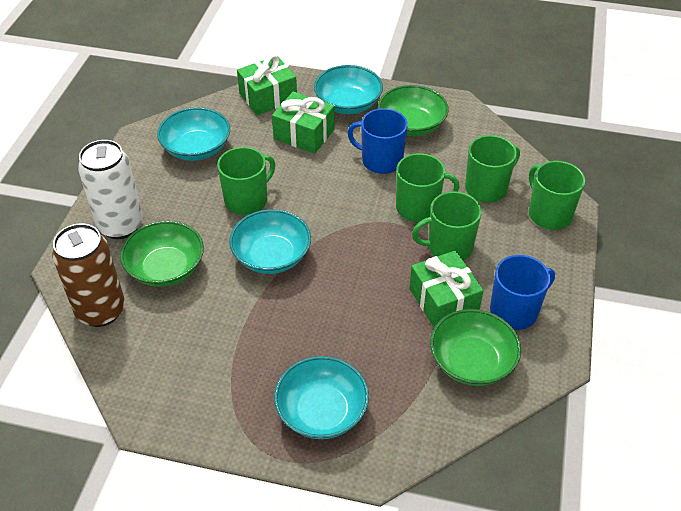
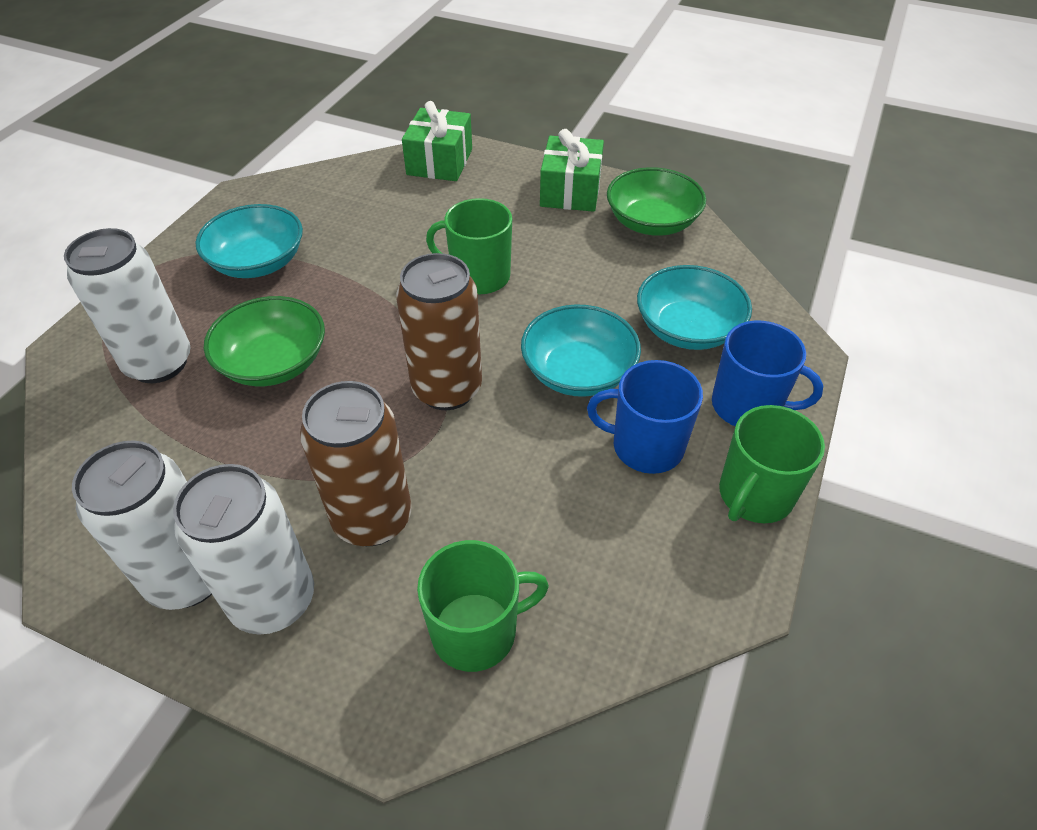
brown can: 1 -> 2
green bowl: 3 -> 2
green gift: 3 -> 2
green mug: 5 -> 3
turquoise bowl: 4 -> 3
white can: 1 -> 3

